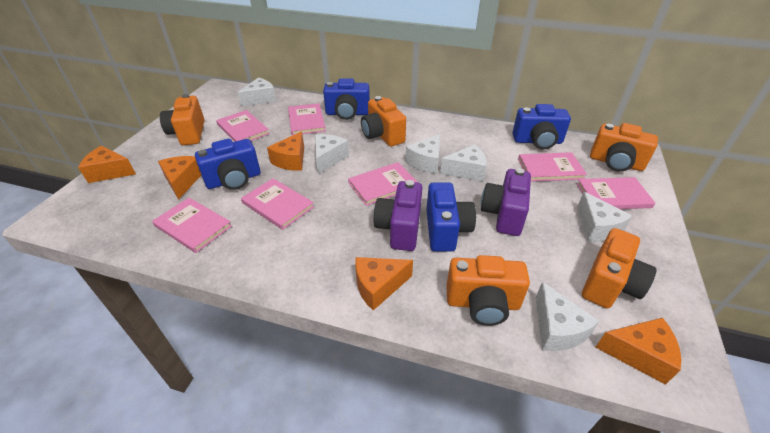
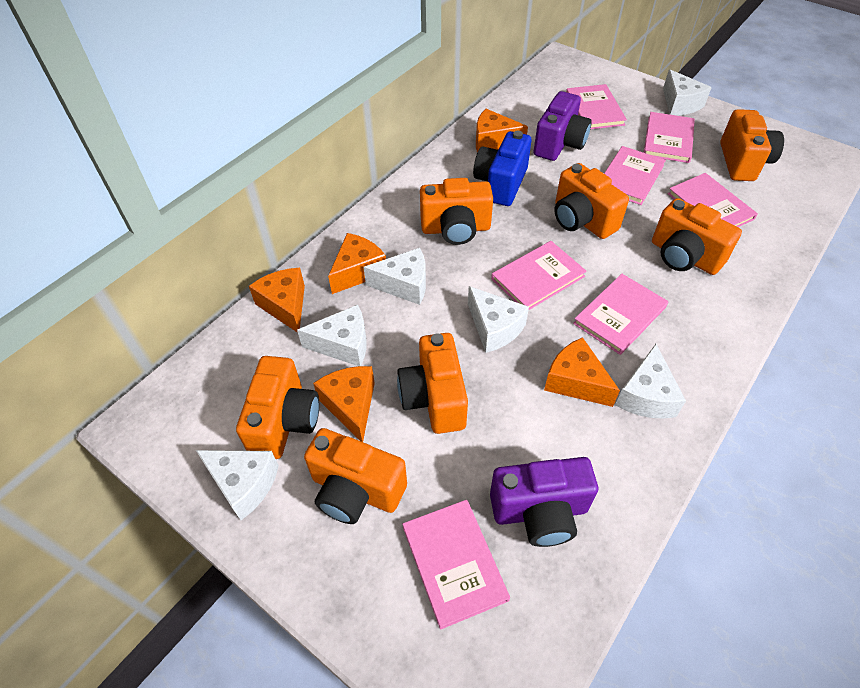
blue camera: 4 -> 1
orange camera: 5 -> 7

